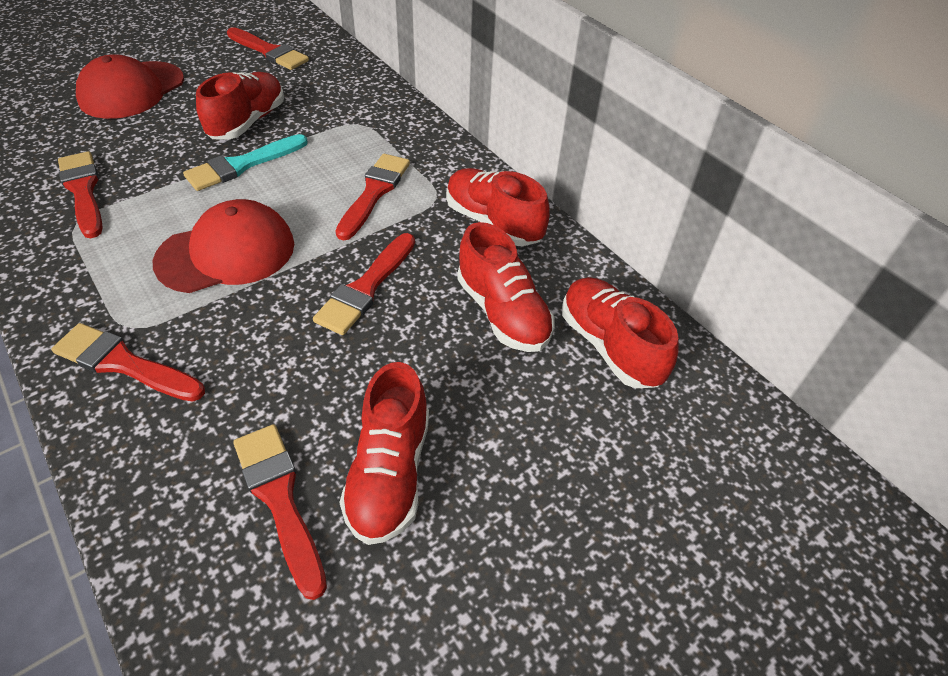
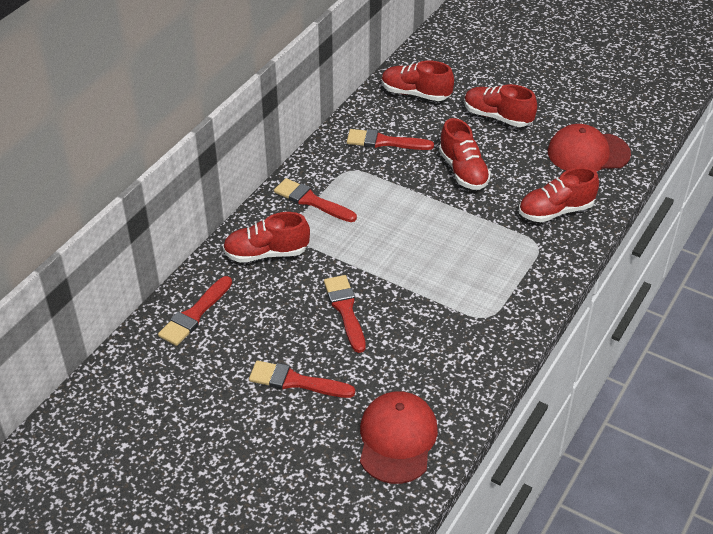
red brush: 6 -> 5
turquoise brush: 1 -> 0

